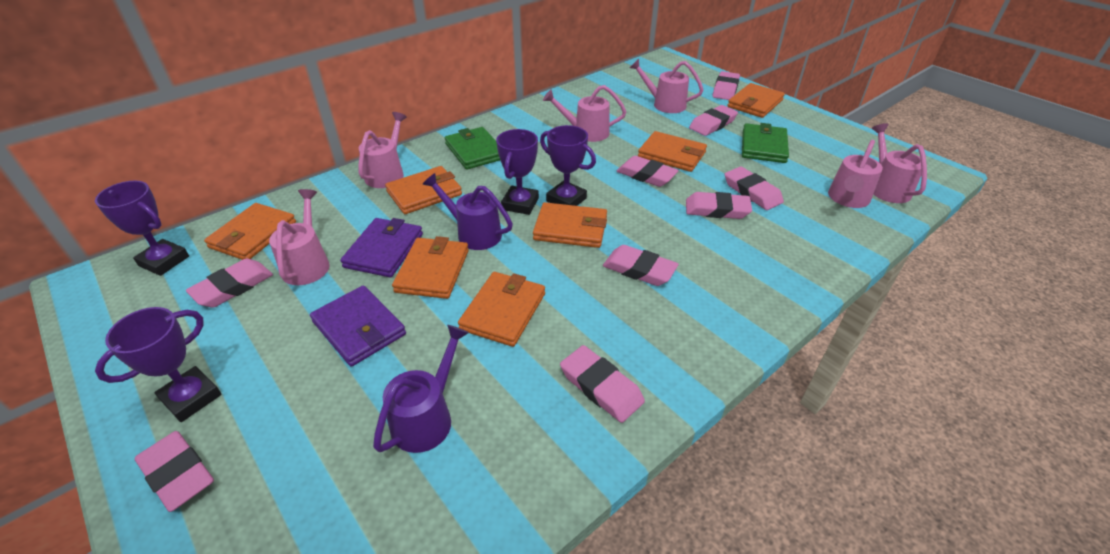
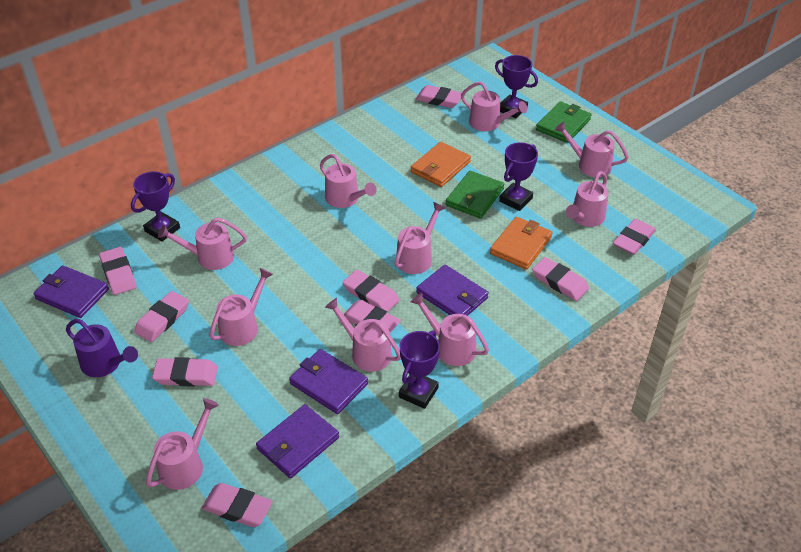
orange wallet: 7 -> 2
pink watering can: 6 -> 10
purple wallet: 2 -> 4
purple watering can: 2 -> 1

